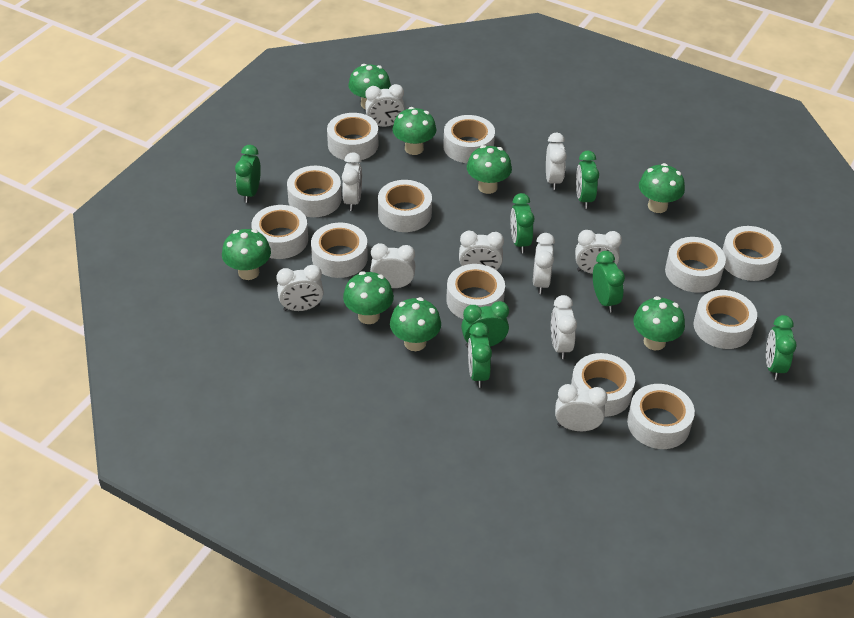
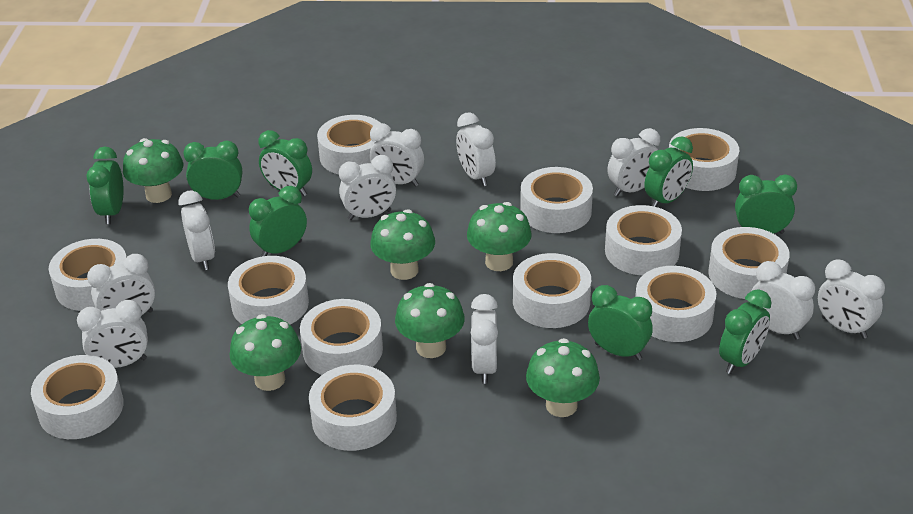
green clock: 7 -> 8
green mushroom: 8 -> 6

